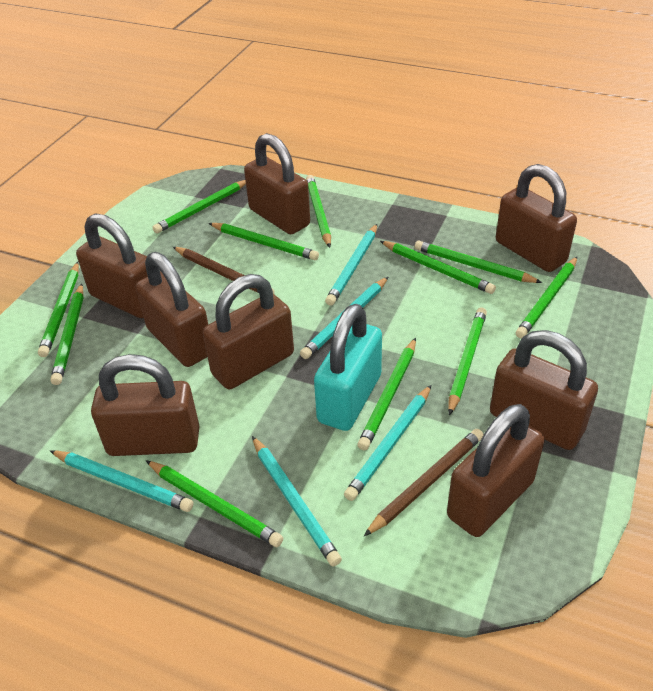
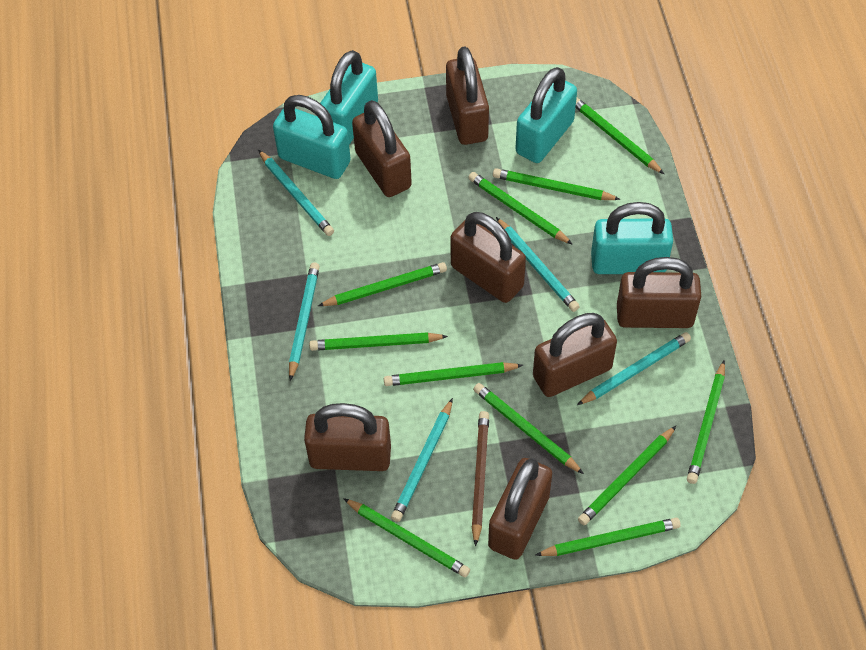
brown padlock: 8 -> 7
brown pencil: 2 -> 1
turquoise padlock: 1 -> 4

